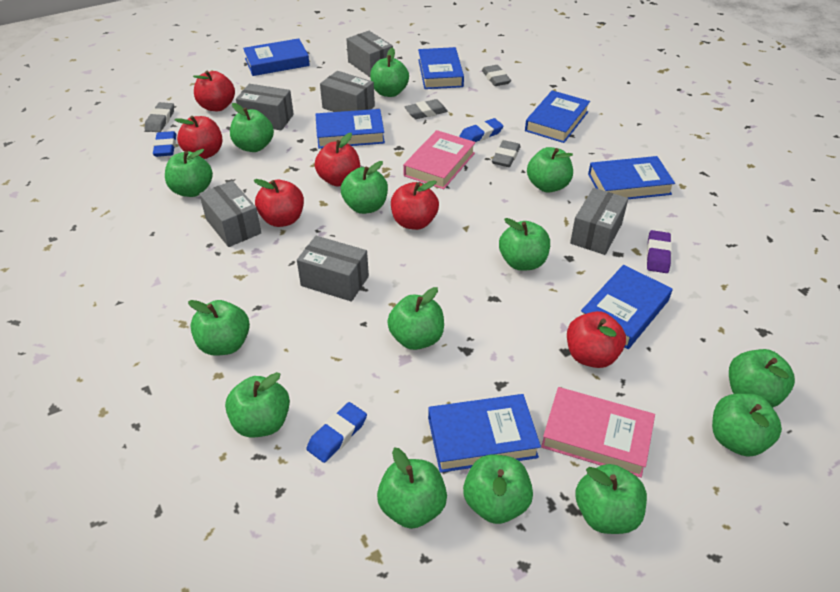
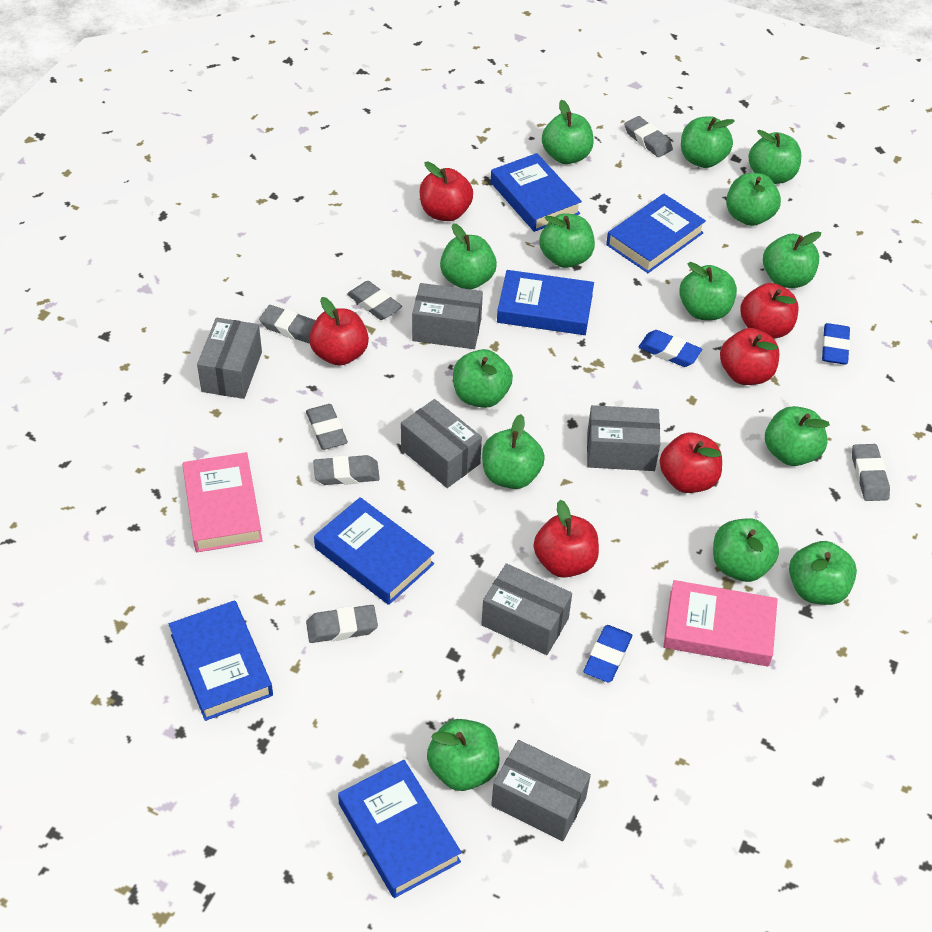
blue book: 7 -> 6
grey eraser: 4 -> 7
purple eraser: 1 -> 0

